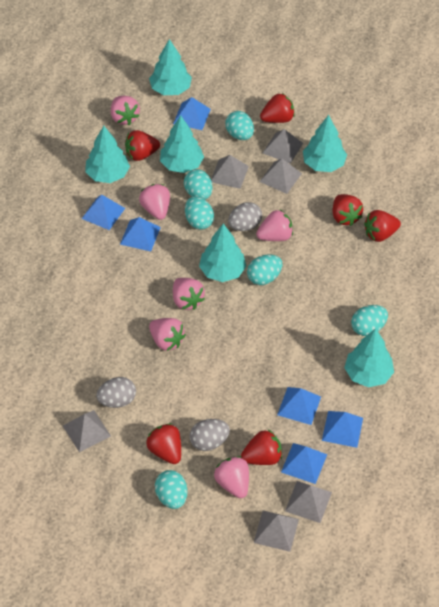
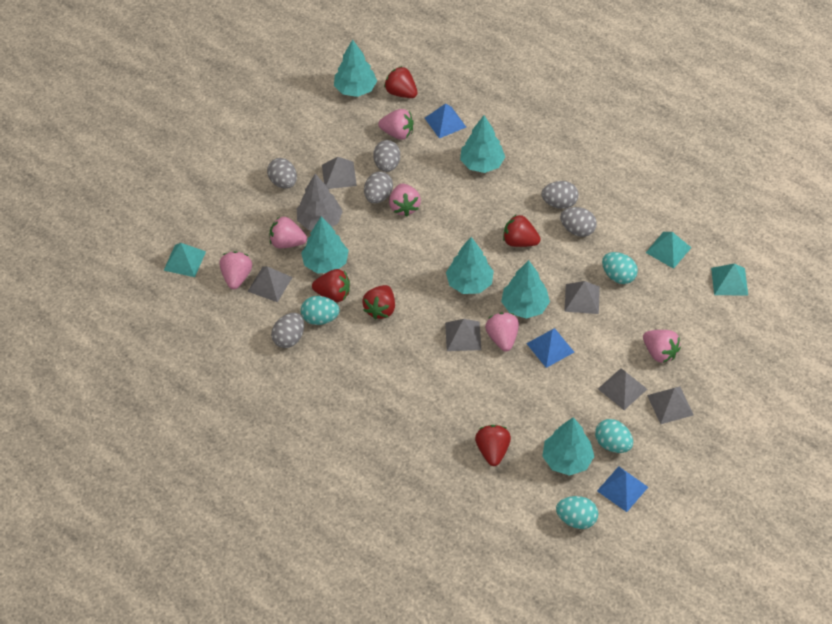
blue pyramid: 6 -> 3
grey egg: 3 -> 6
grey tree: 0 -> 1
red strawberry: 6 -> 5
turquoise egg: 6 -> 4
turquoise pyramid: 0 -> 3

